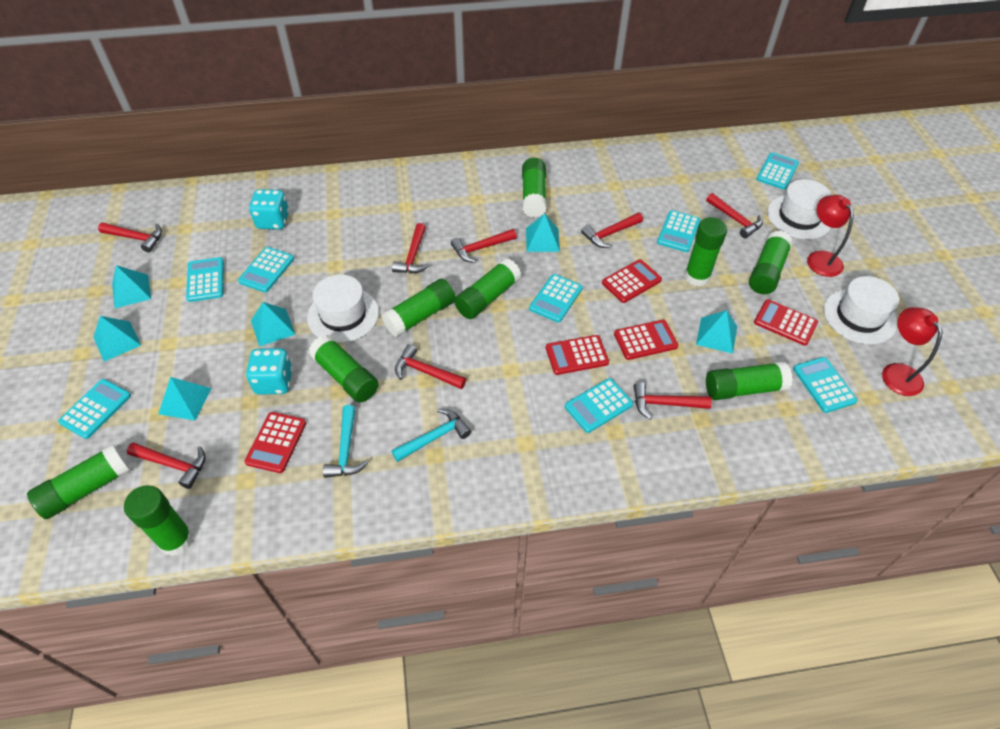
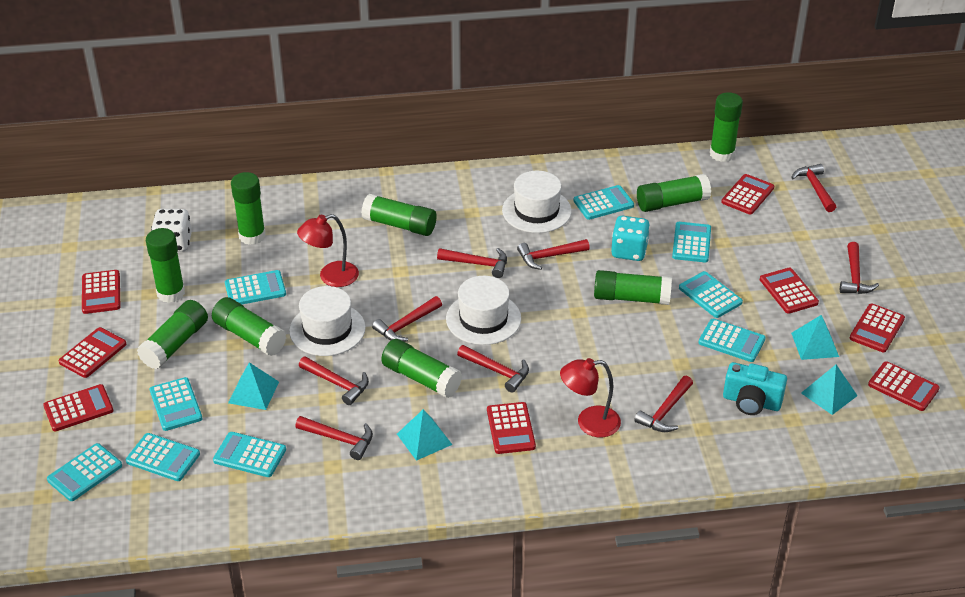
red calculator: 5 -> 8
red hammer: 8 -> 9
turquoise calculator: 8 -> 9
turquoise camera: 0 -> 1
turquoise dice: 2 -> 1
turquoise hammer: 2 -> 0
turquoise pyramid: 6 -> 4
white dice: 0 -> 1

